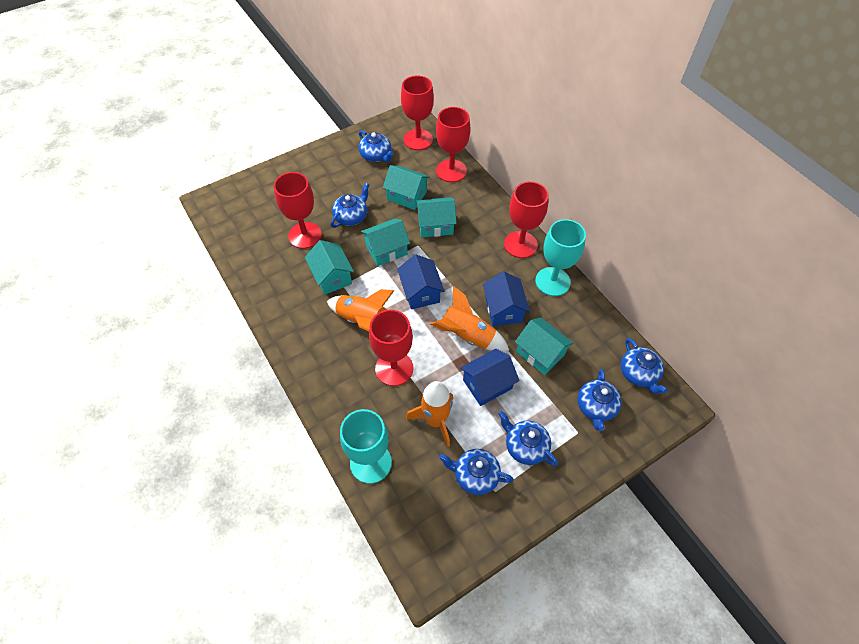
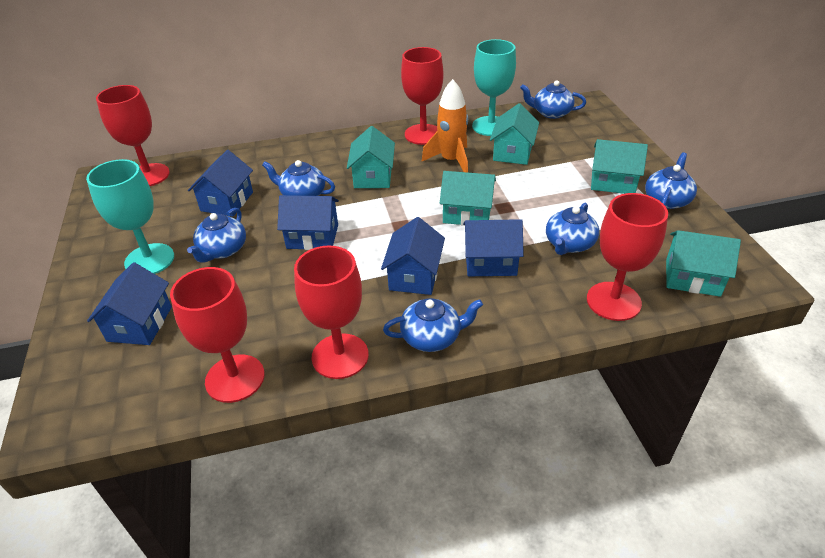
blue house: 3 -> 5
orange rocket: 3 -> 1

